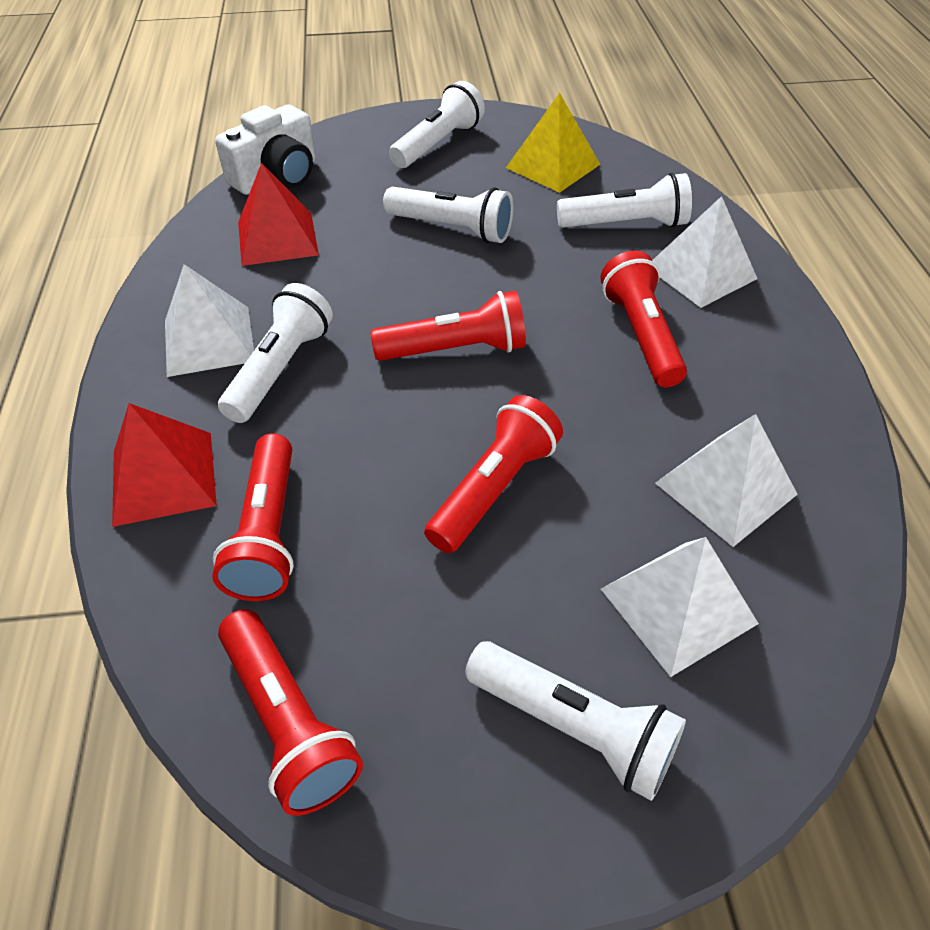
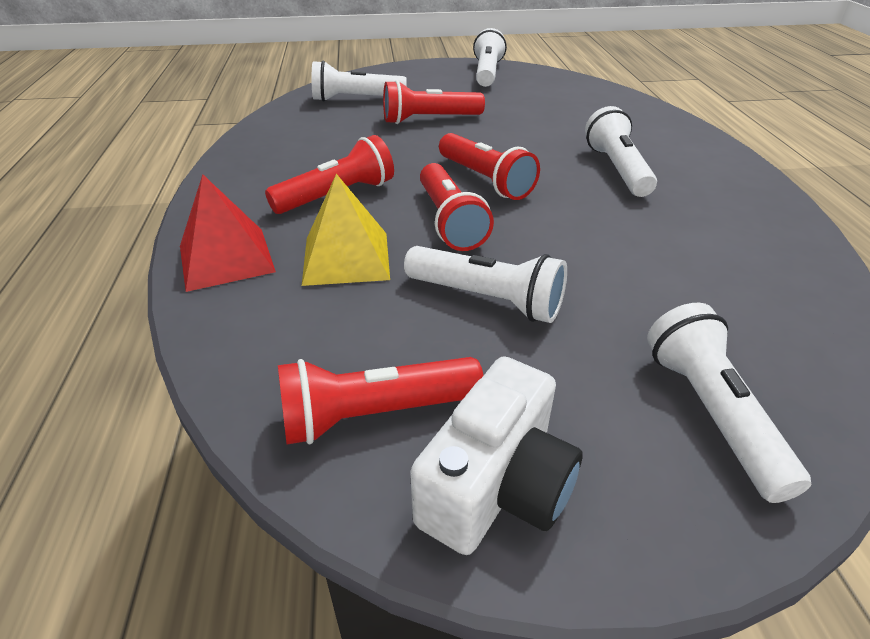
red pyramid: 2 -> 1
white pyramid: 4 -> 0

